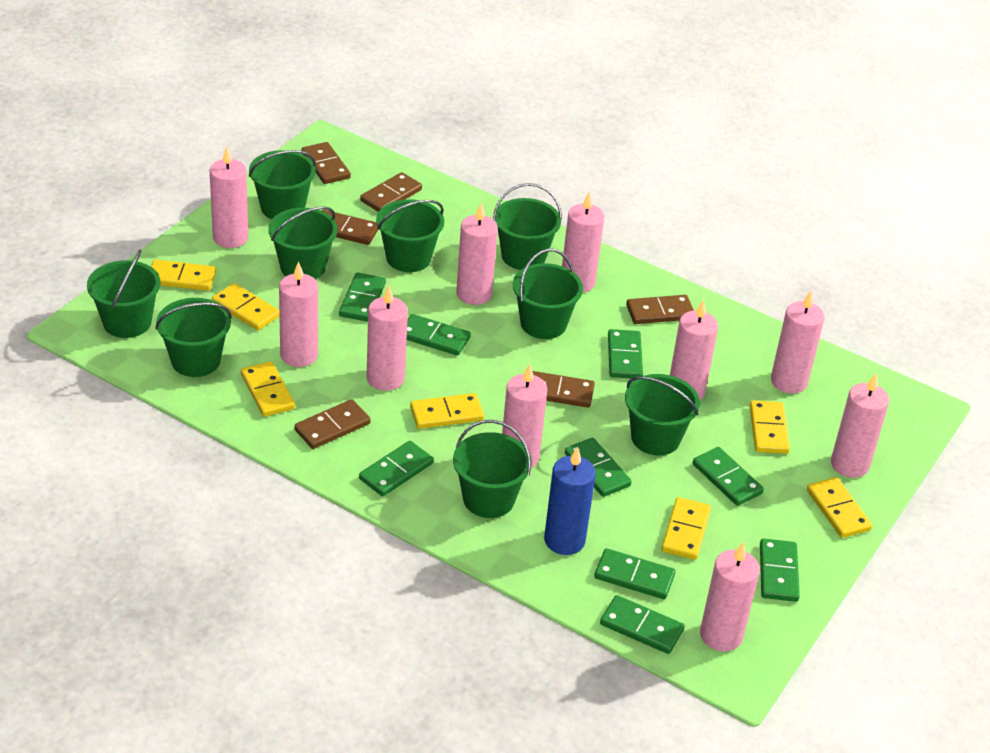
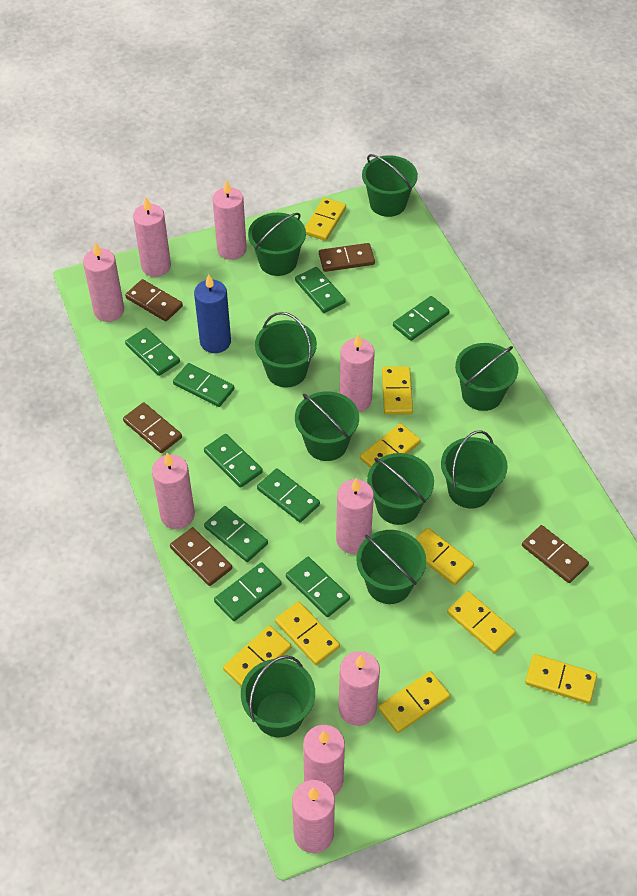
brown domino: 6 -> 5
pink candle: 10 -> 9
yellow domino: 7 -> 9

